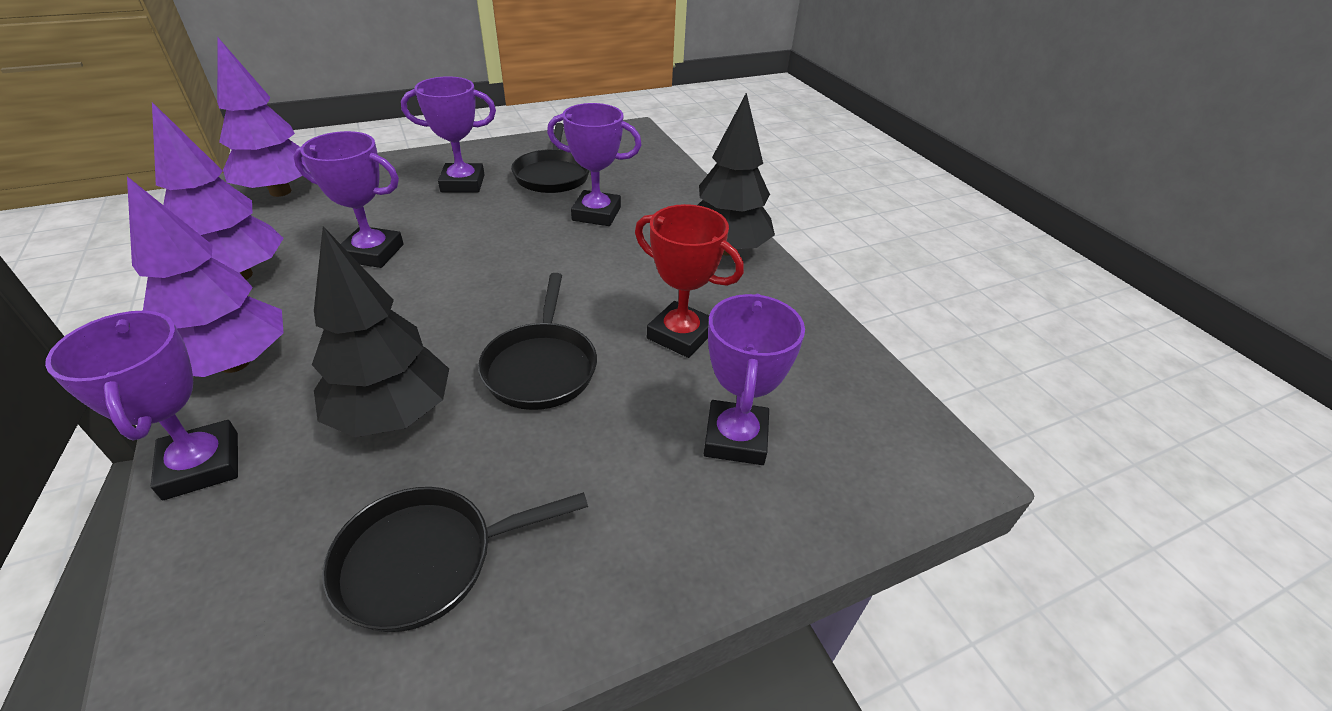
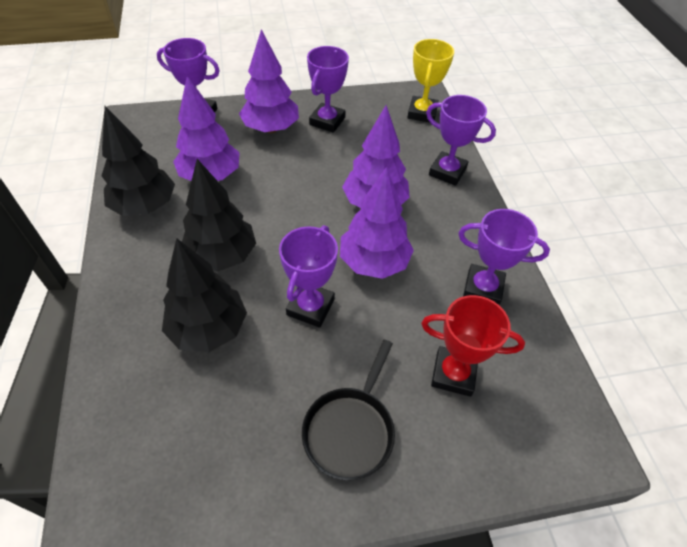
black pan: 3 -> 1
black tree: 2 -> 3
purple tree: 3 -> 4
yellow trophy: 0 -> 1

